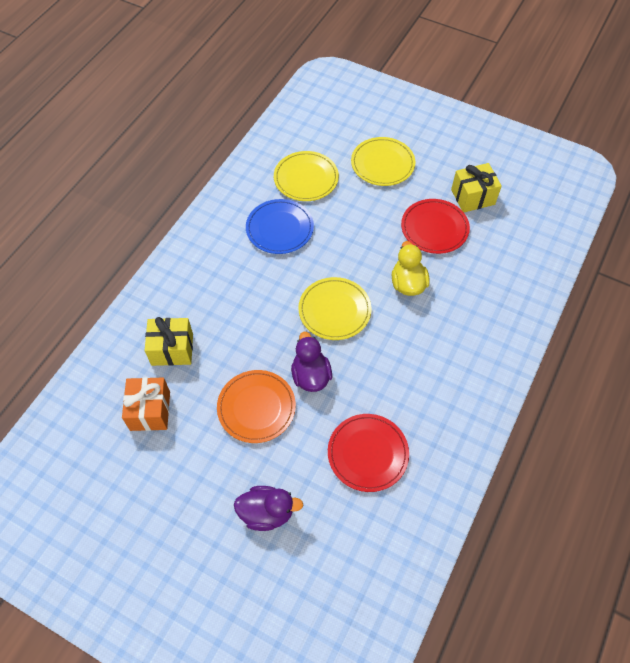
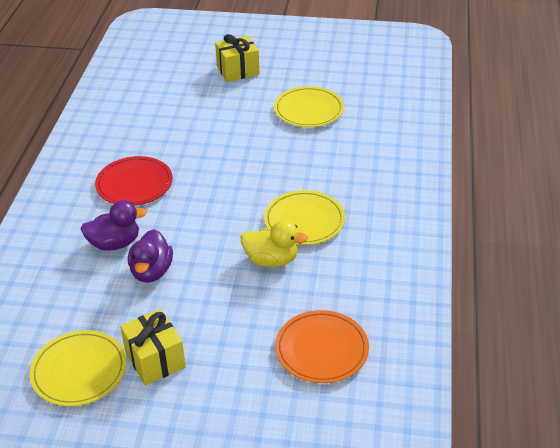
blue plate: 1 -> 0
orange gift: 1 -> 0
red plate: 2 -> 1

